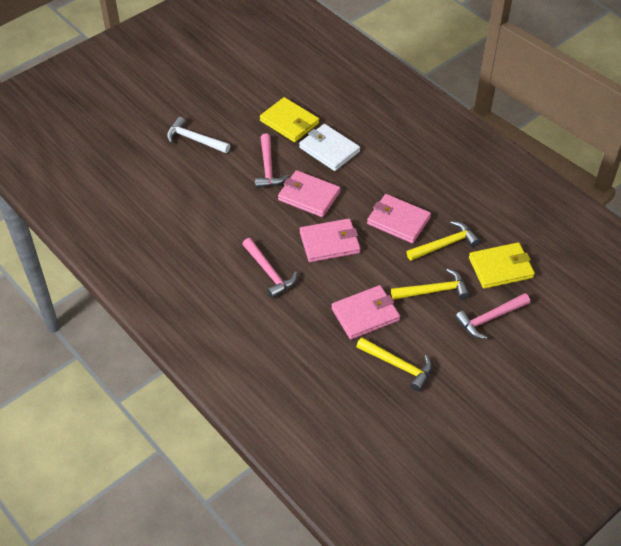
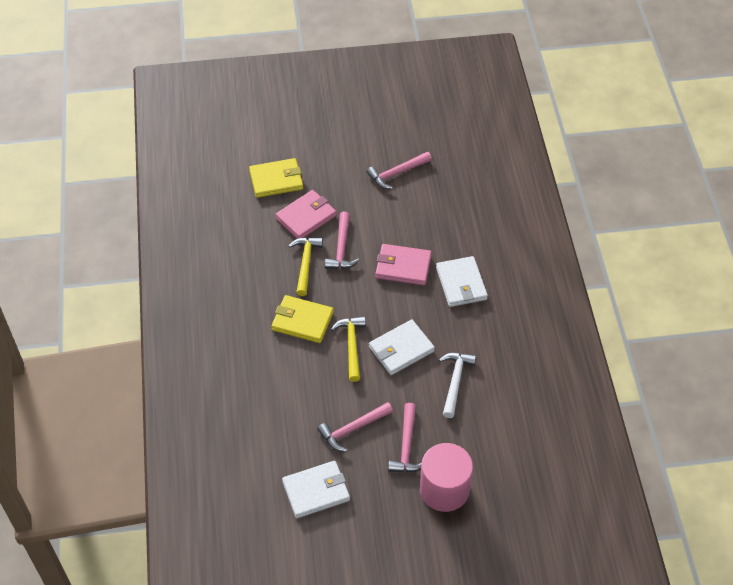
pink cylinder: 0 -> 1
pink hammer: 3 -> 4
pink wallet: 4 -> 2
white wallet: 1 -> 3
yellow hammer: 3 -> 2

